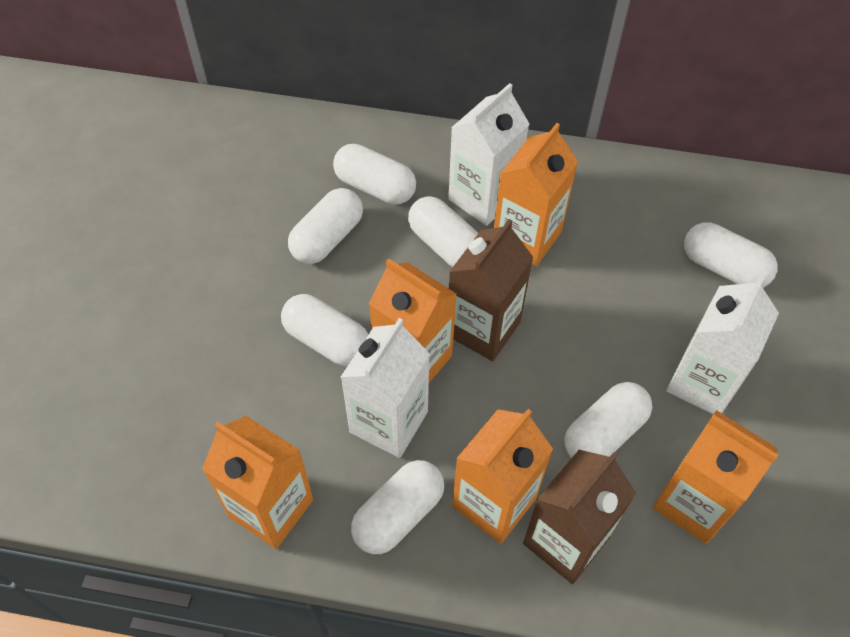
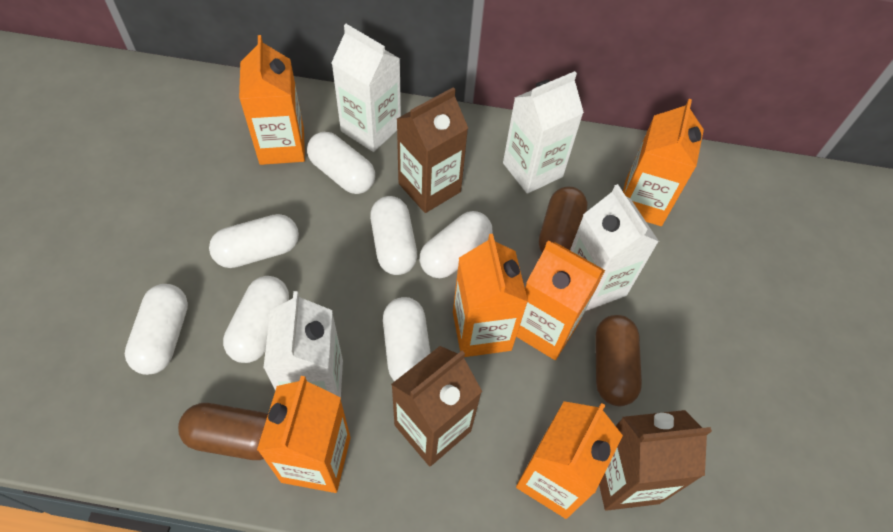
brown capsule: 0 -> 3
brown carton: 2 -> 3
orange carton: 5 -> 6
white carton: 3 -> 4

